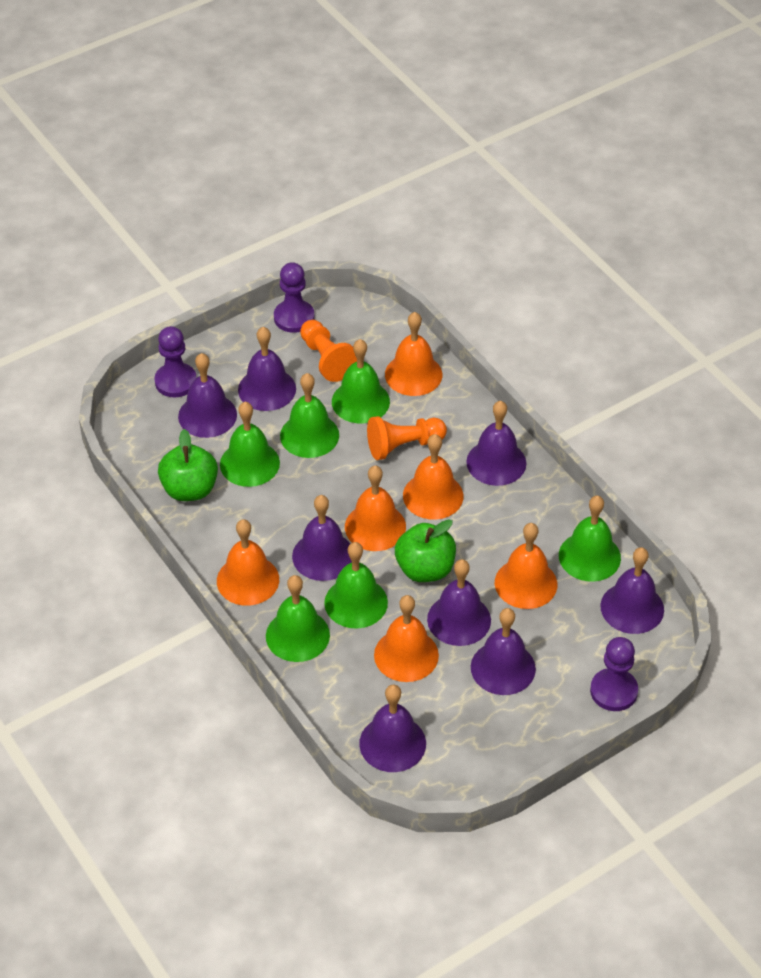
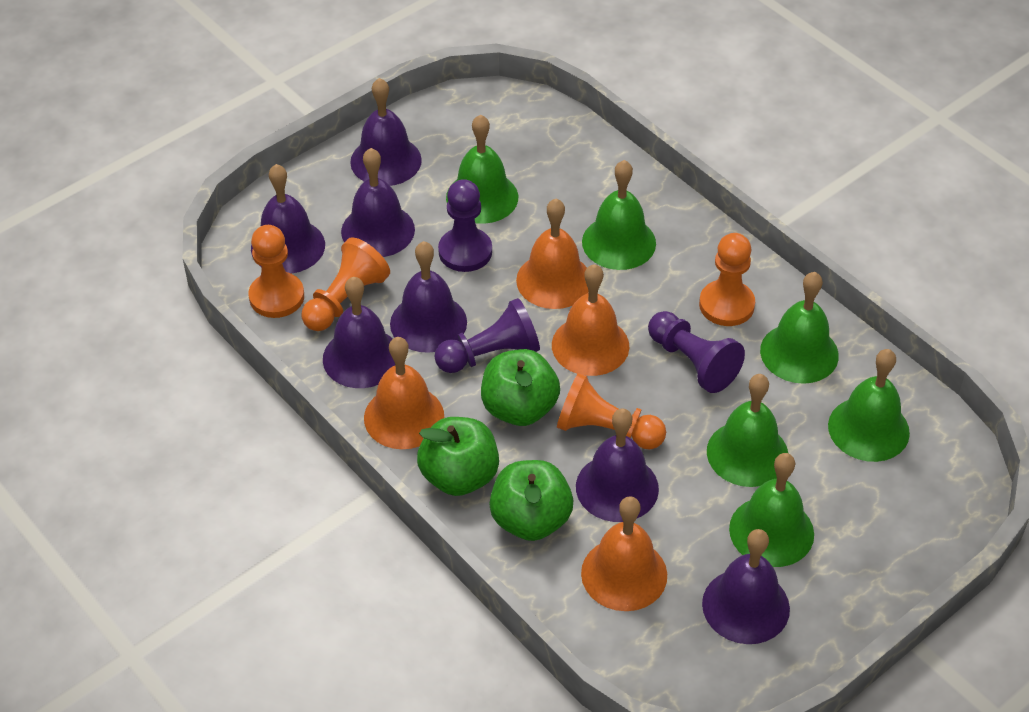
green apple: 2 -> 3
orange bell: 6 -> 4
orange pawn: 2 -> 4
purple bell: 8 -> 7

